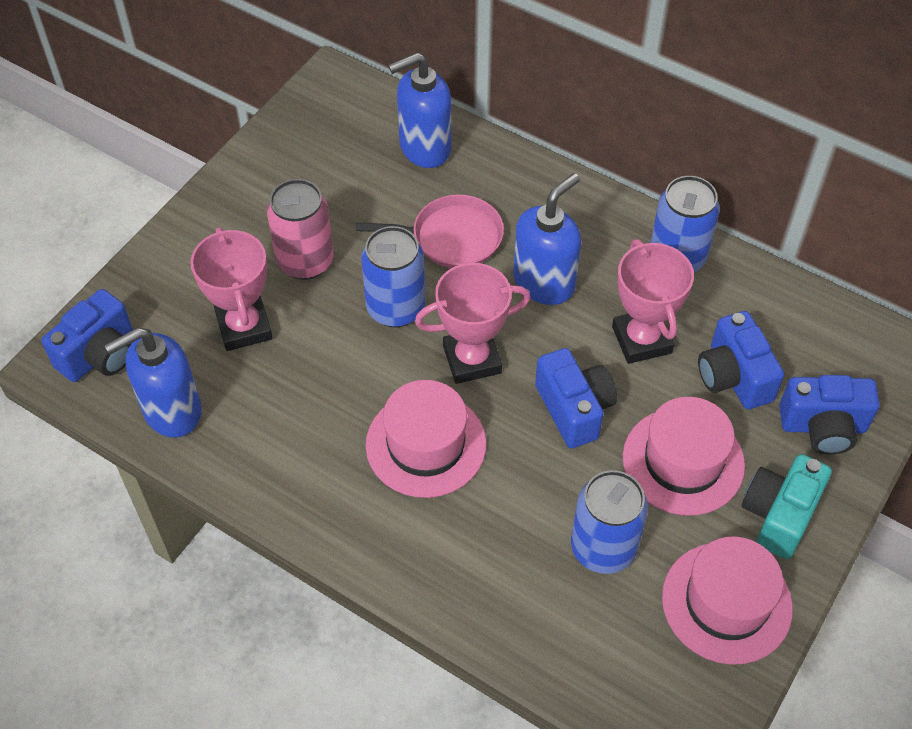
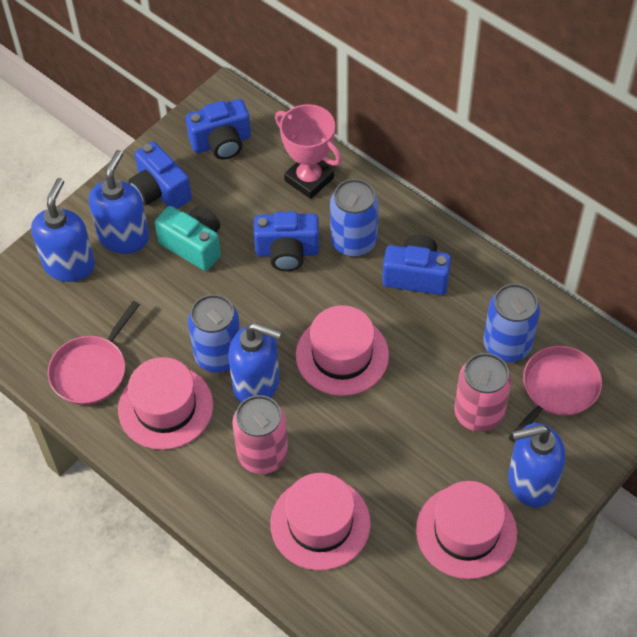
blue soap dispenser: 3 -> 4
pink can: 1 -> 2
pink hat: 3 -> 4
pink pan: 1 -> 2
pink trophy: 3 -> 1

